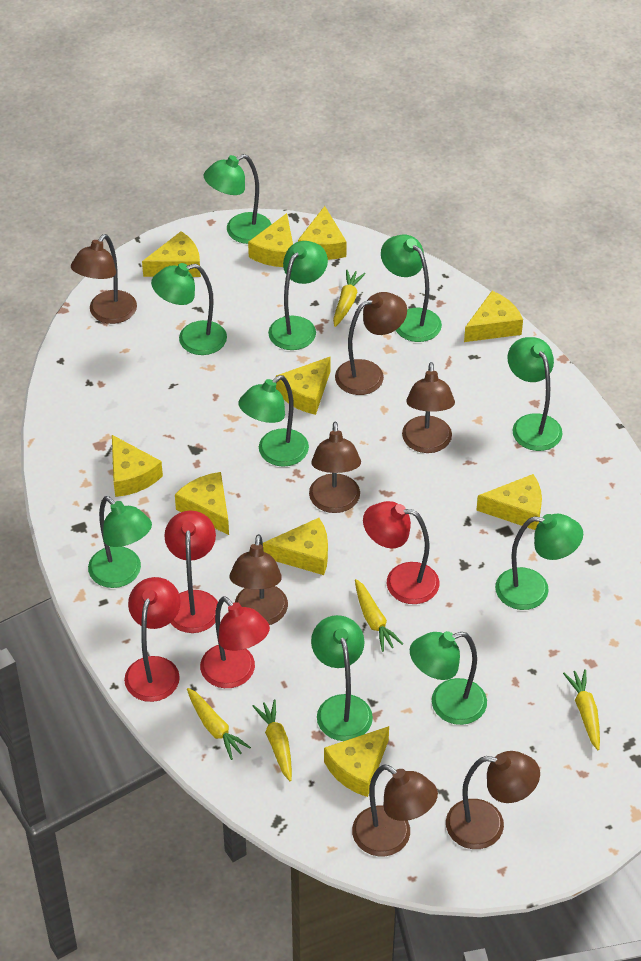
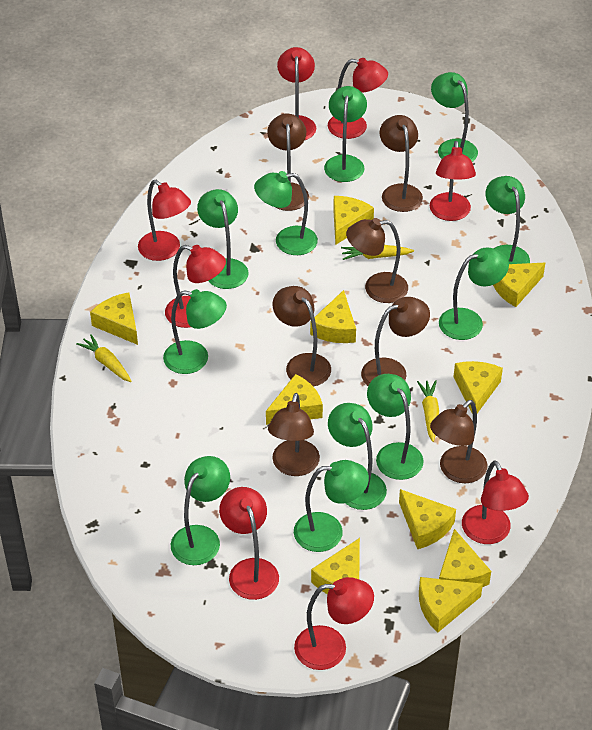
green lamp: 10 -> 11
red lamp: 4 -> 8
yellow carrot: 5 -> 3

